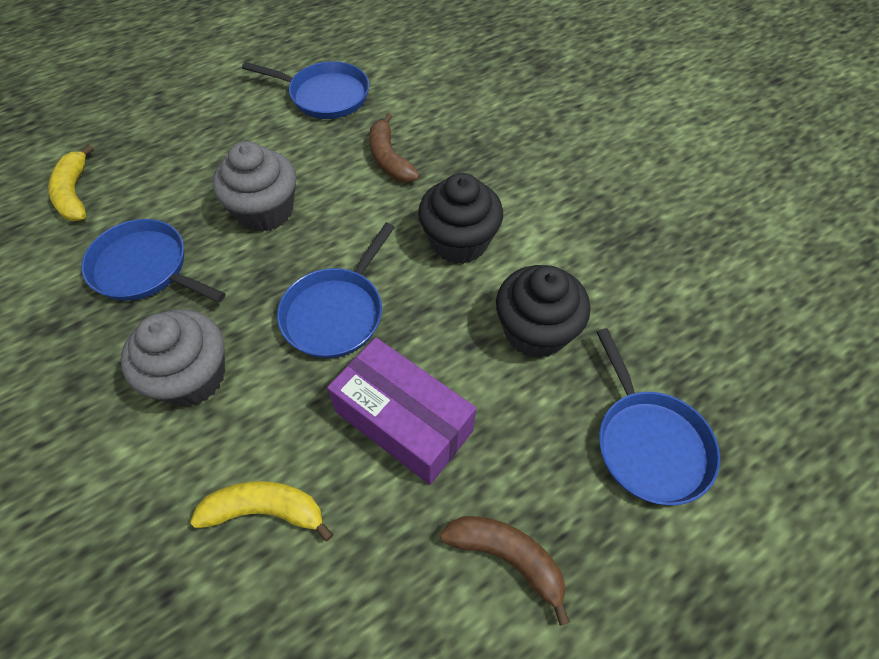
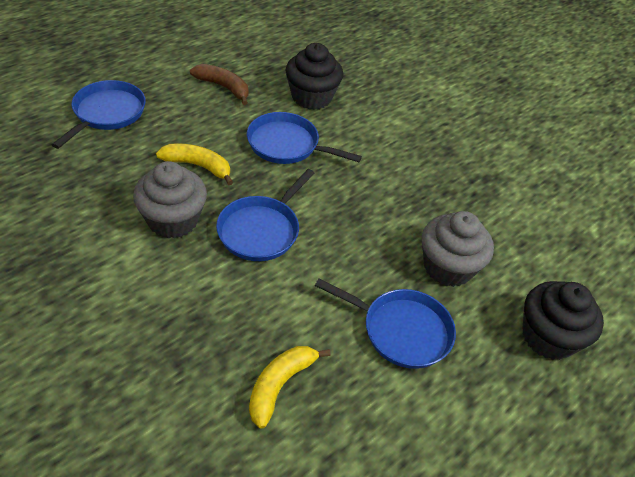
brown banana: 2 -> 1
purple box: 1 -> 0

